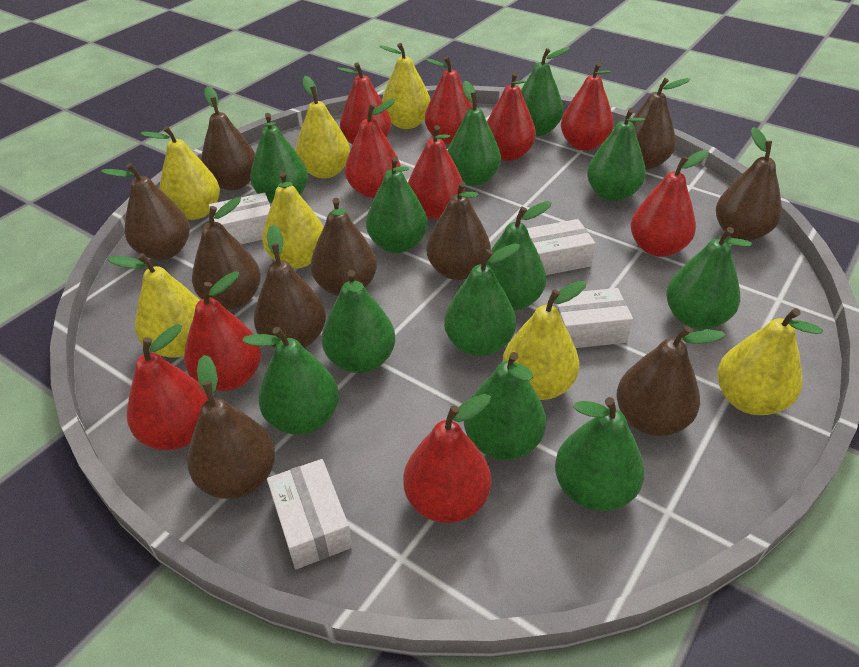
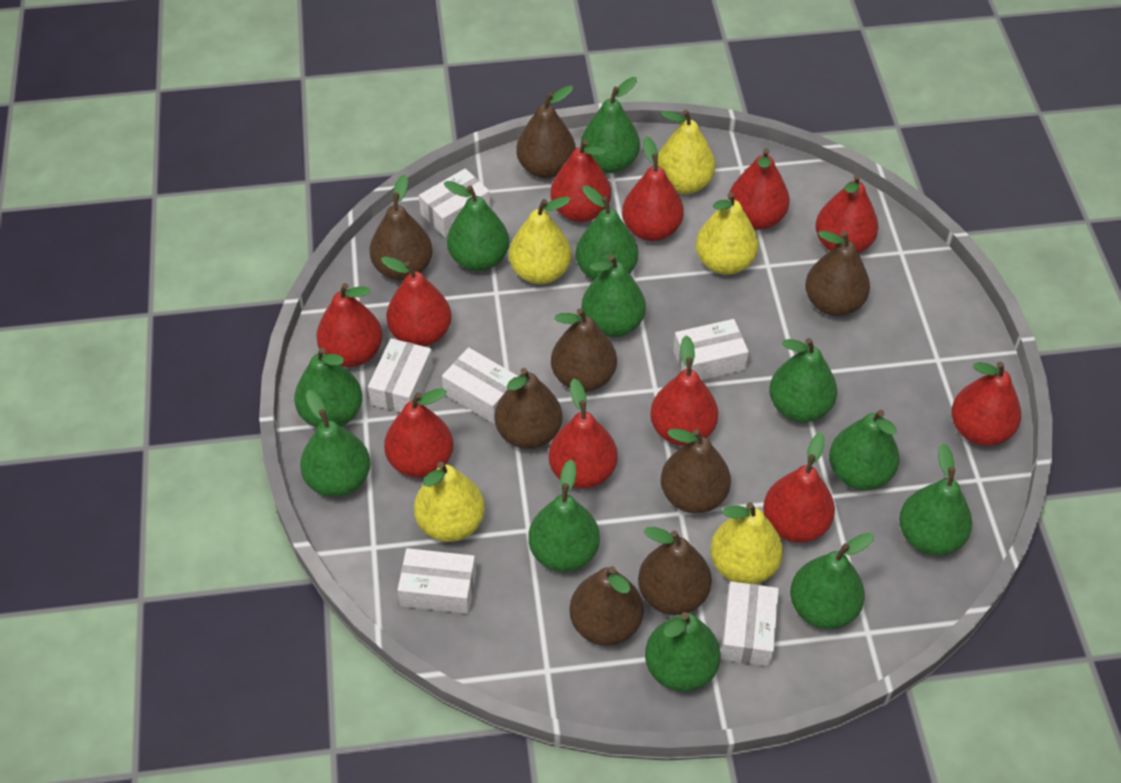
brown pear: 10 -> 8
red pear: 10 -> 11
white box: 4 -> 6
yellow pear: 7 -> 5

